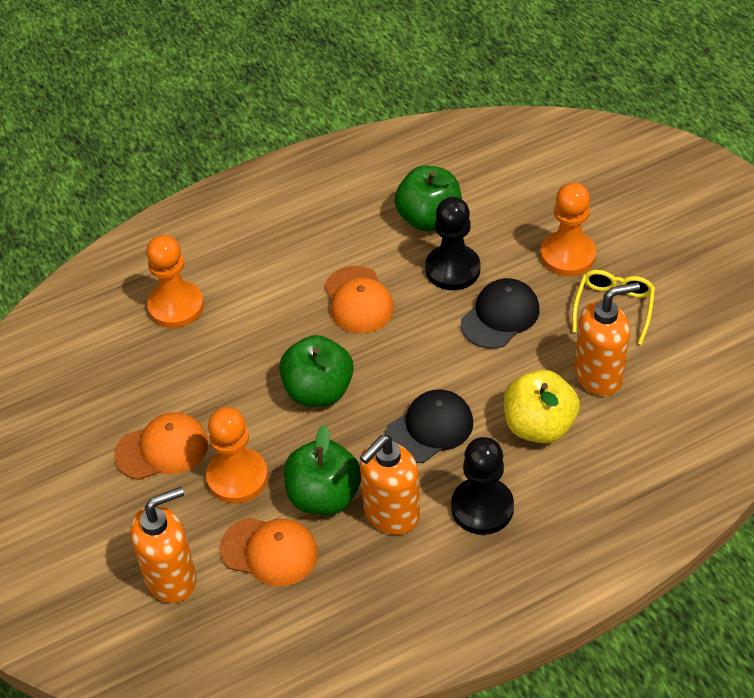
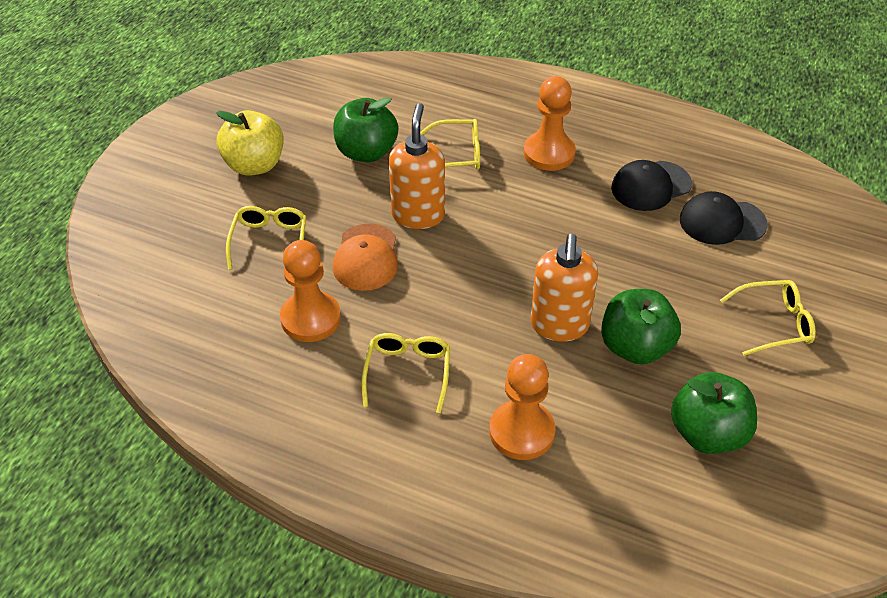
black pawn: 2 -> 0
orange cap: 3 -> 1
orange soap dispenser: 3 -> 2
yellow glasses: 1 -> 4

